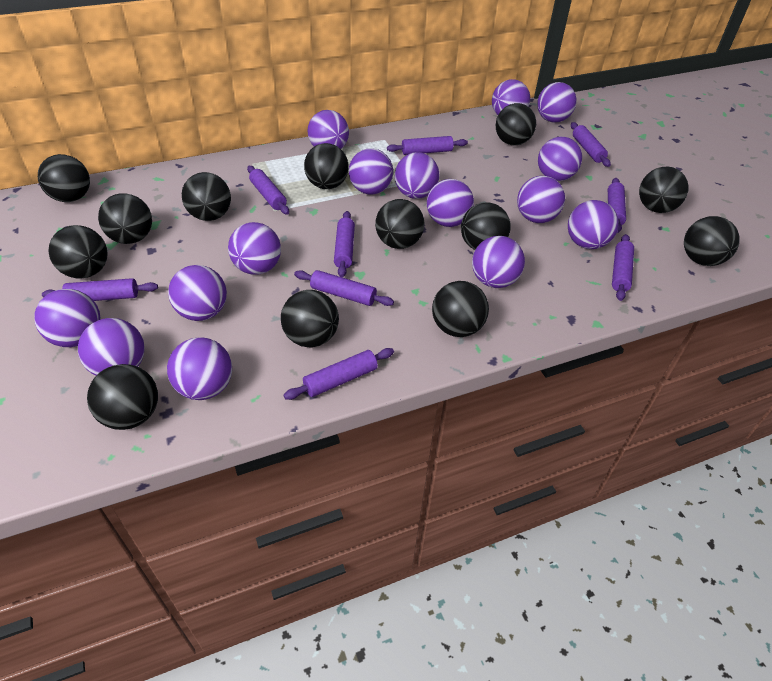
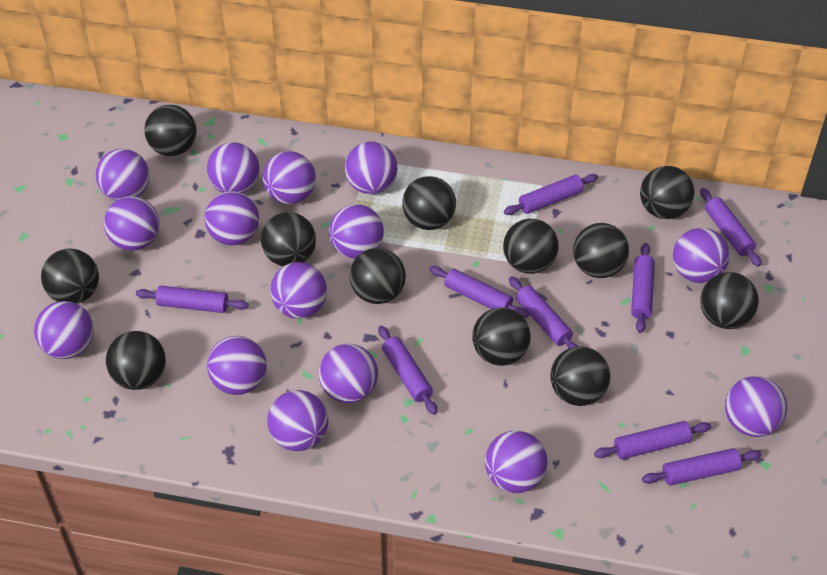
black ball: 13 -> 12

